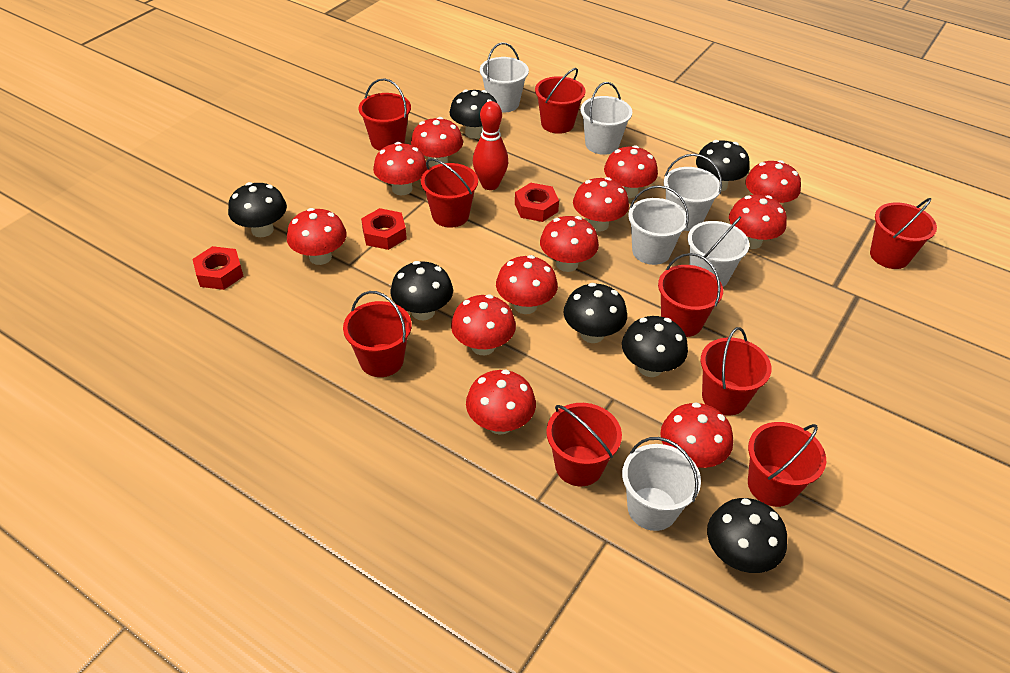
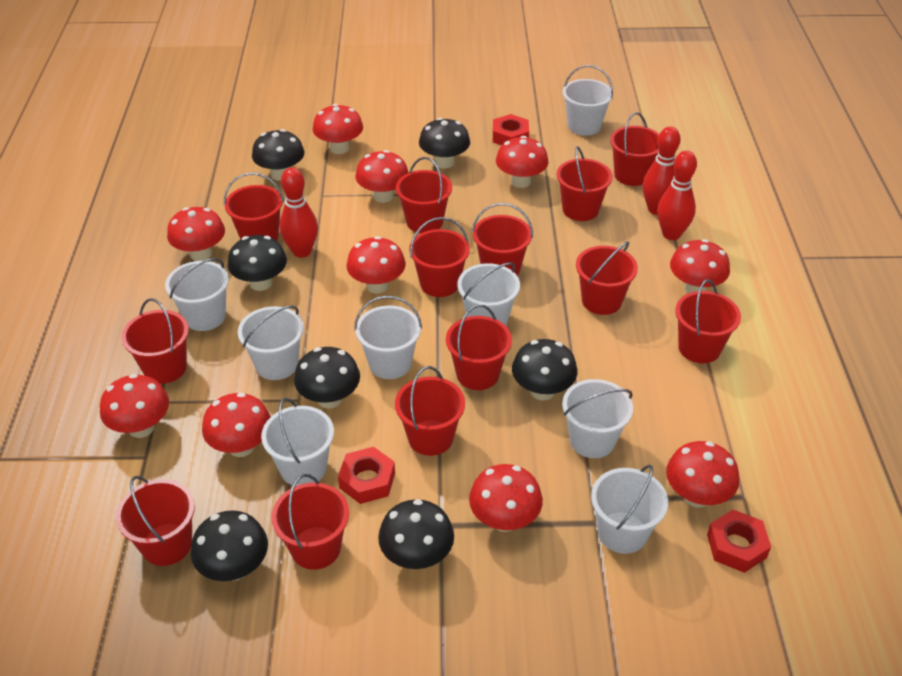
red bowling pin: 1 -> 3
red bucket: 9 -> 13
red mushroom: 12 -> 10
white bucket: 6 -> 8

